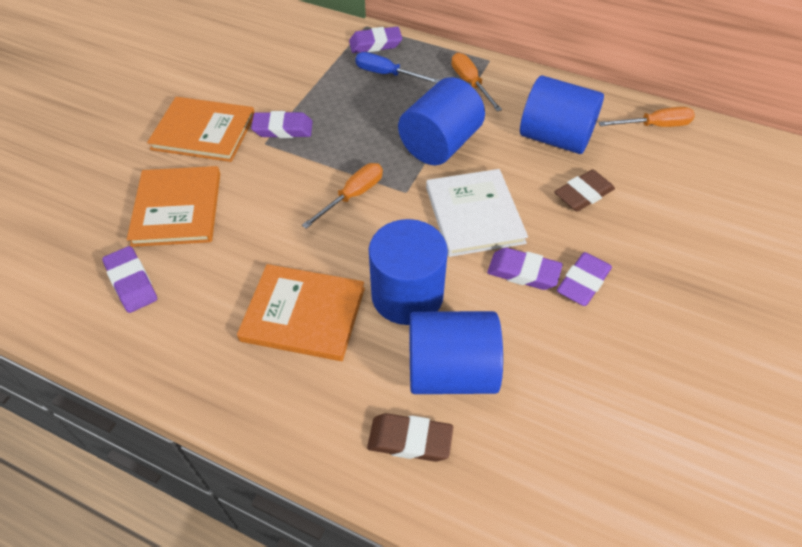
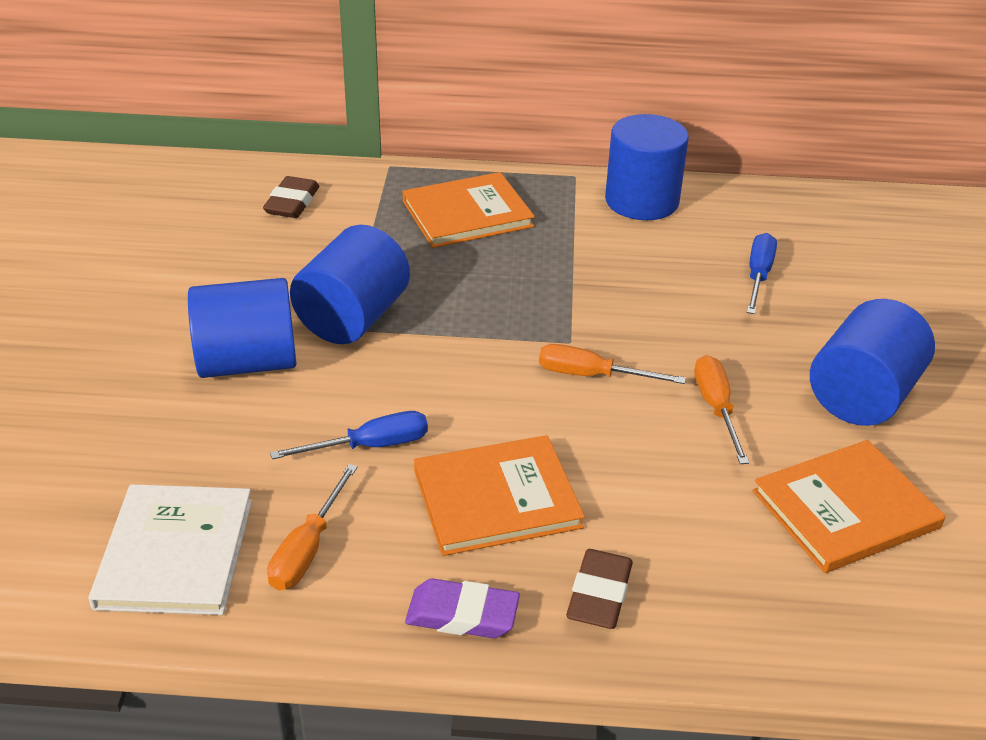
blue screwdriver: 1 -> 2
purple eraser: 5 -> 1

